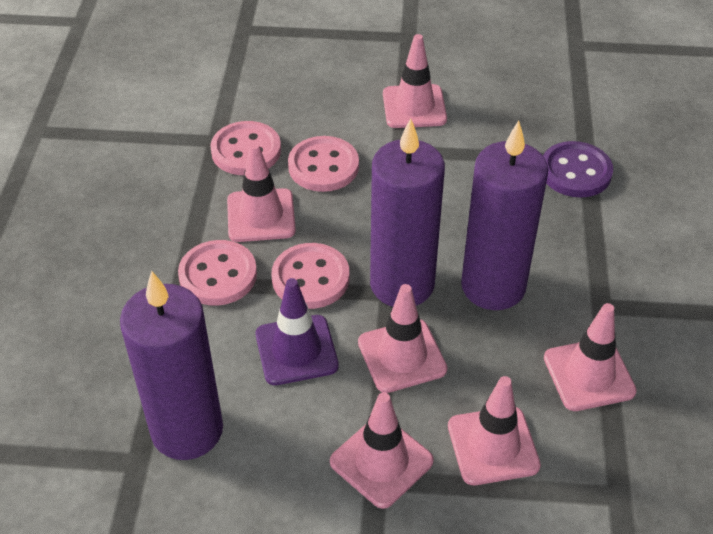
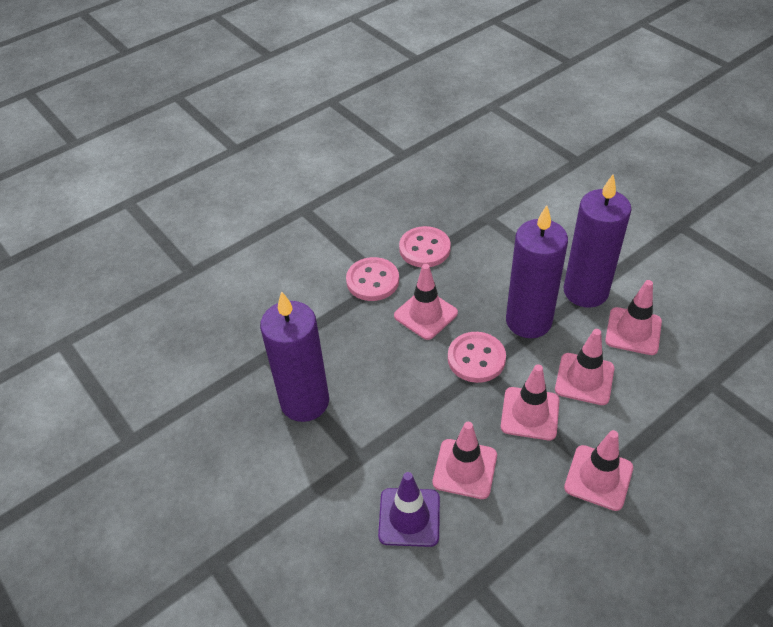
pink button: 4 -> 3
purple button: 1 -> 0

